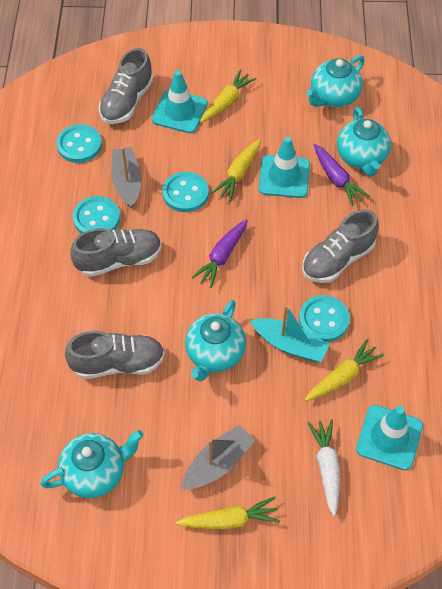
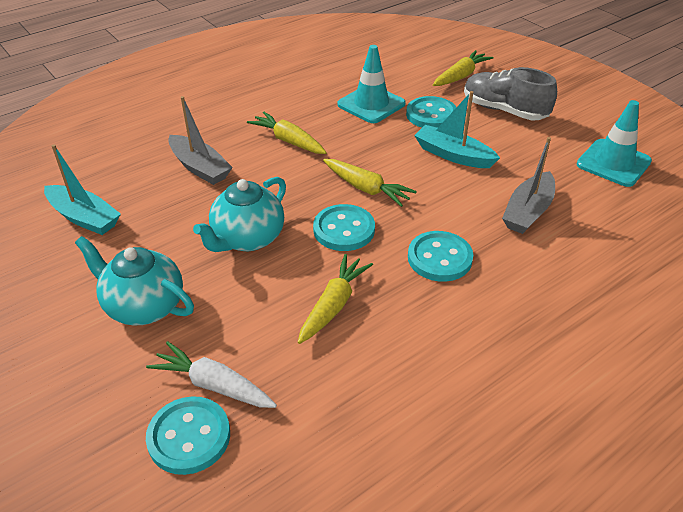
grey shoe: 4 -> 1
purple carrot: 2 -> 0
turquoise boat: 1 -> 2
turquoise teapot: 4 -> 2
turquoise traffic cone: 3 -> 2

